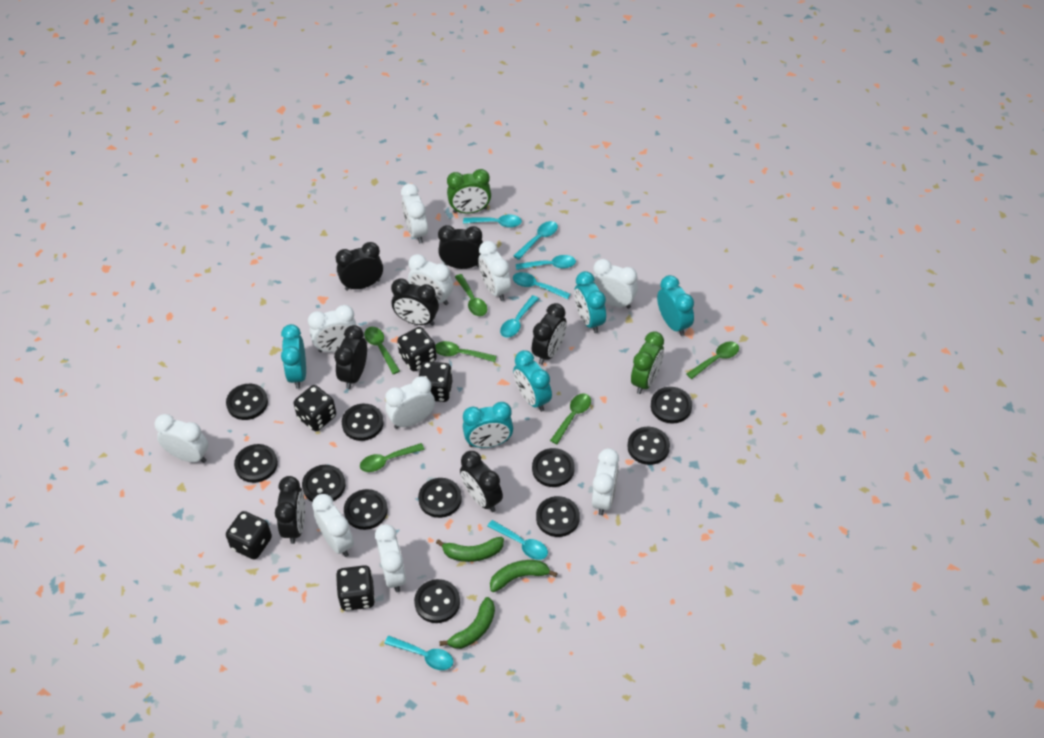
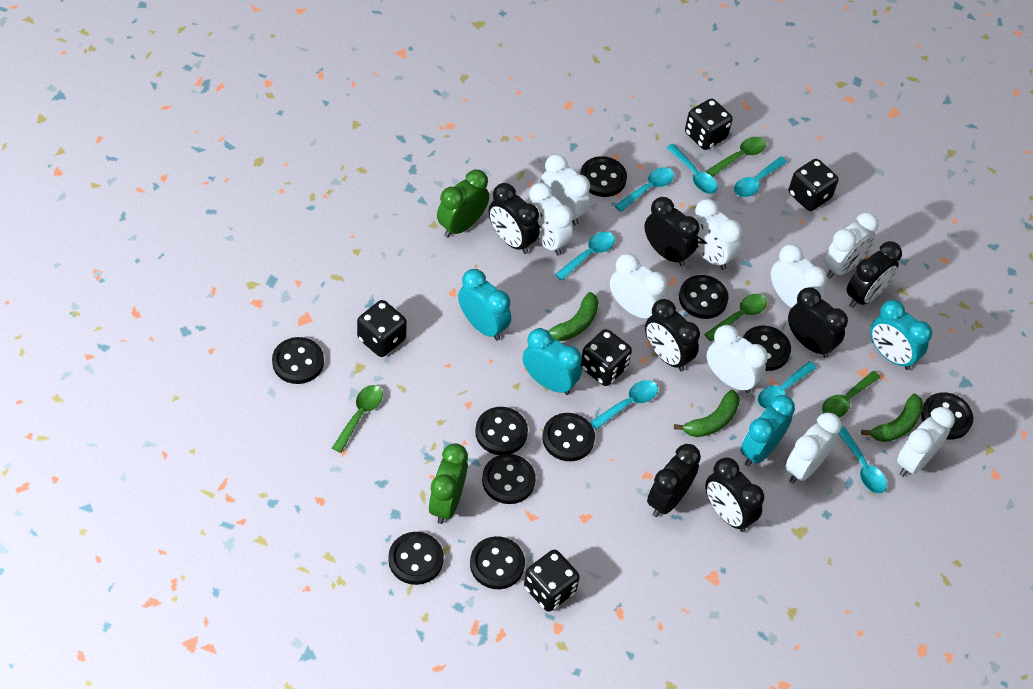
black button: 11 -> 10
green spoon: 6 -> 4
turquoise clock: 5 -> 4
white clock: 10 -> 9

